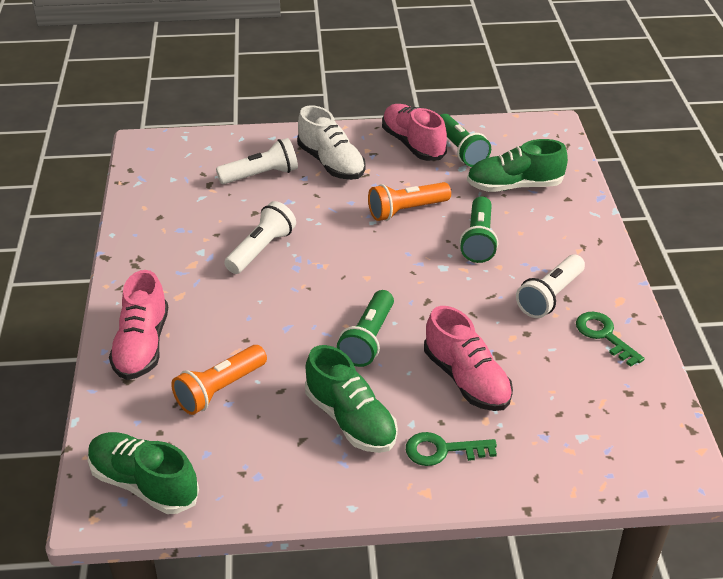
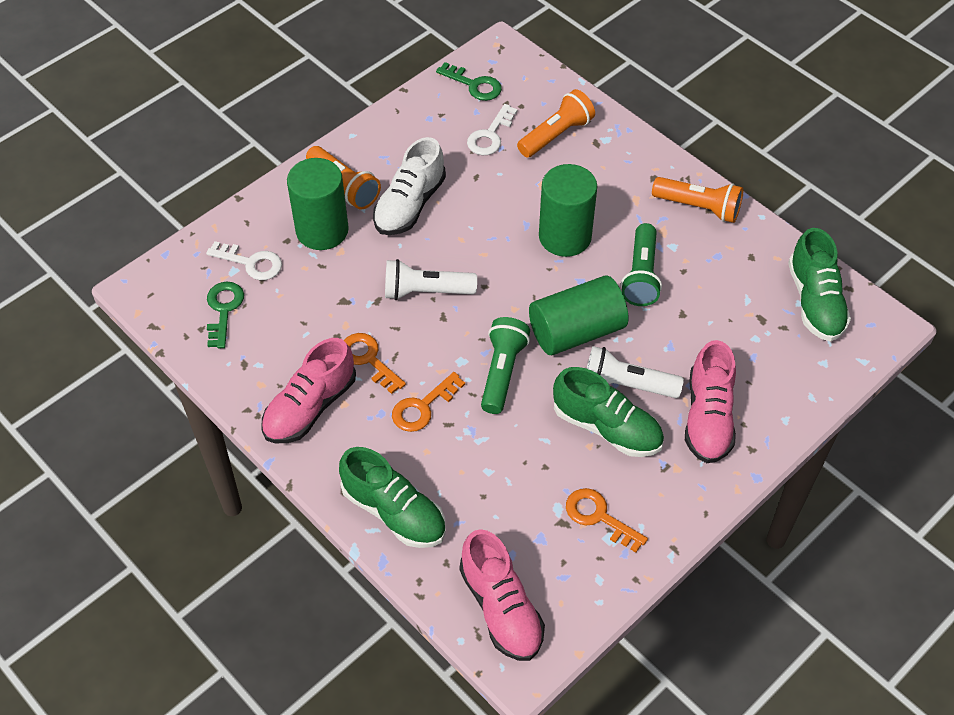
green cylinder: 0 -> 3
green flashlight: 3 -> 2
orange flashlight: 2 -> 3
orange key: 0 -> 3
white flashlight: 3 -> 2
white key: 0 -> 2

